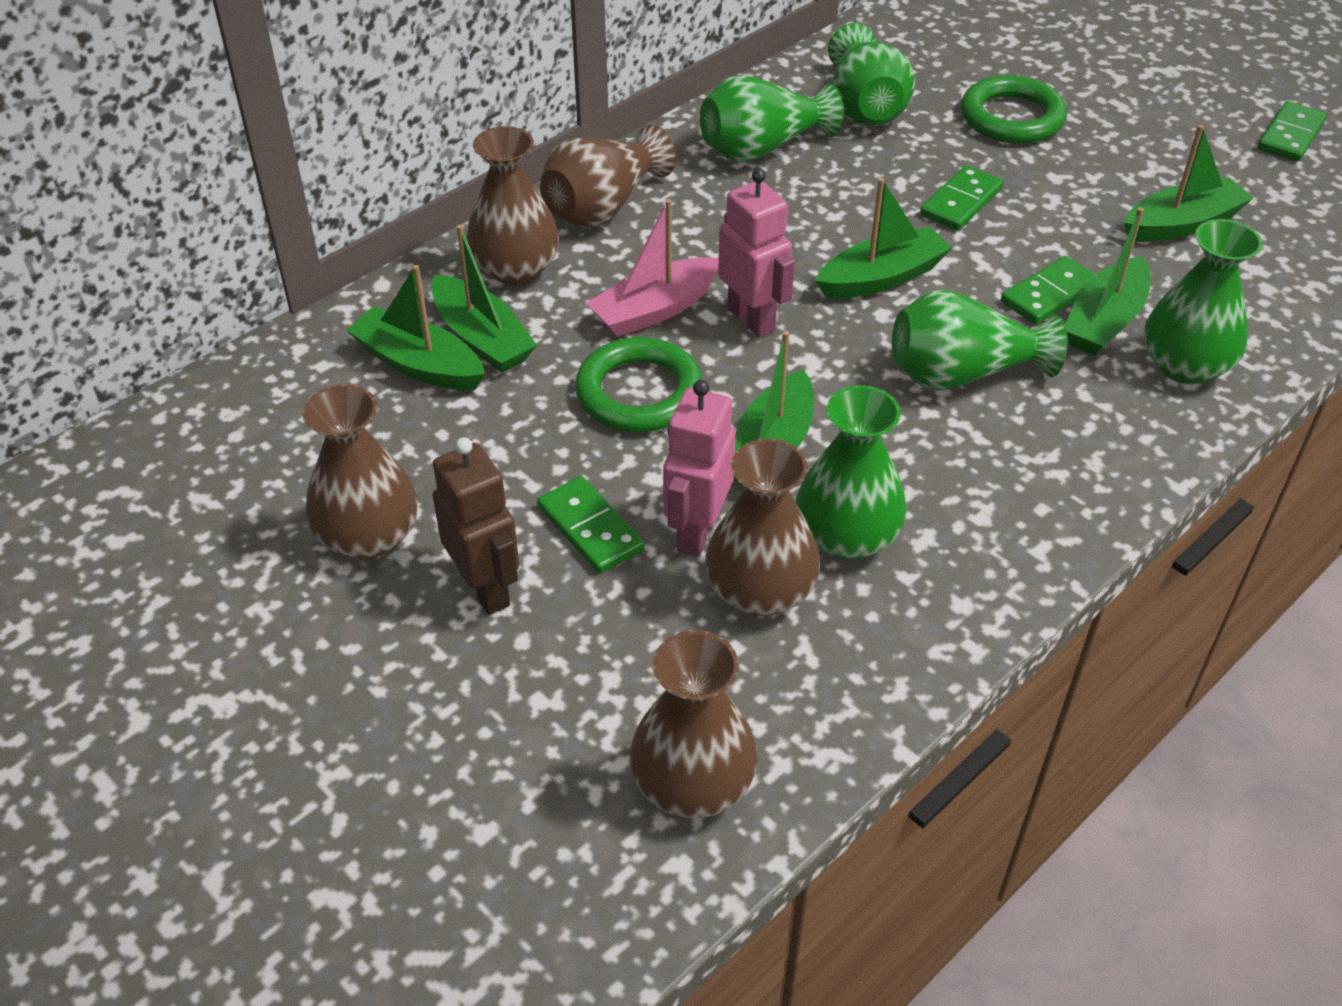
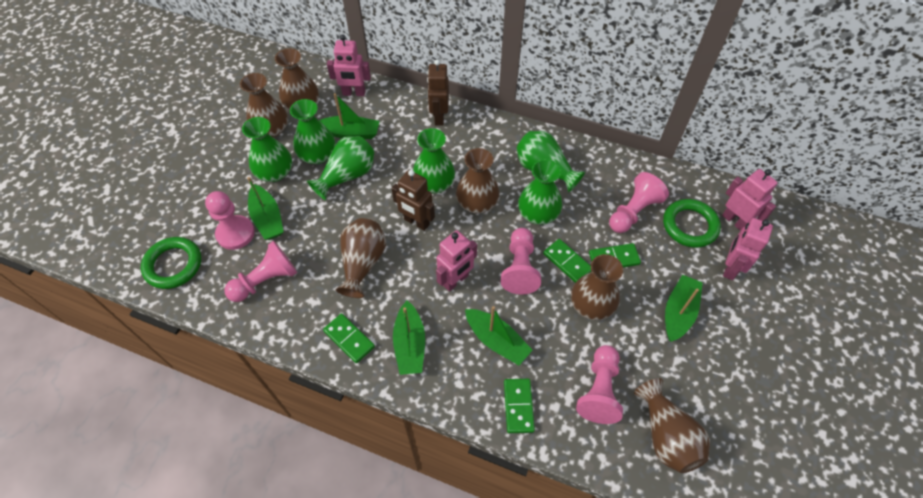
brown robot: 1 -> 2
brown vase: 5 -> 6
green boat: 6 -> 5
green vase: 5 -> 6
pink boat: 1 -> 0
pink pawn: 0 -> 5
pink robot: 2 -> 4

